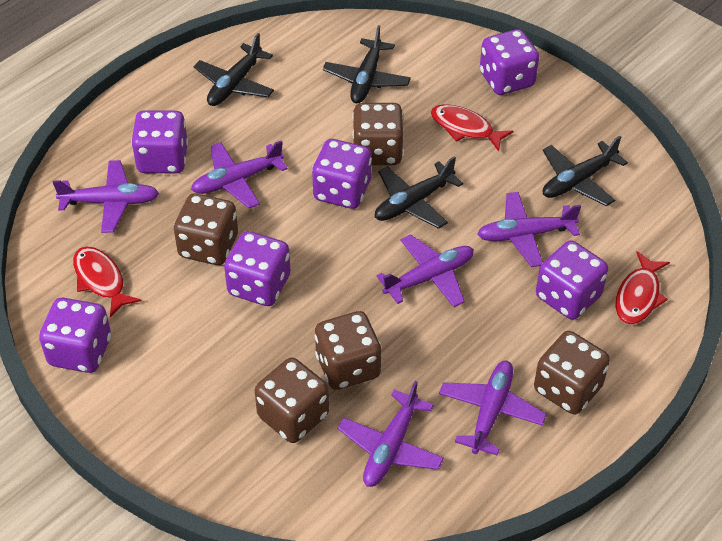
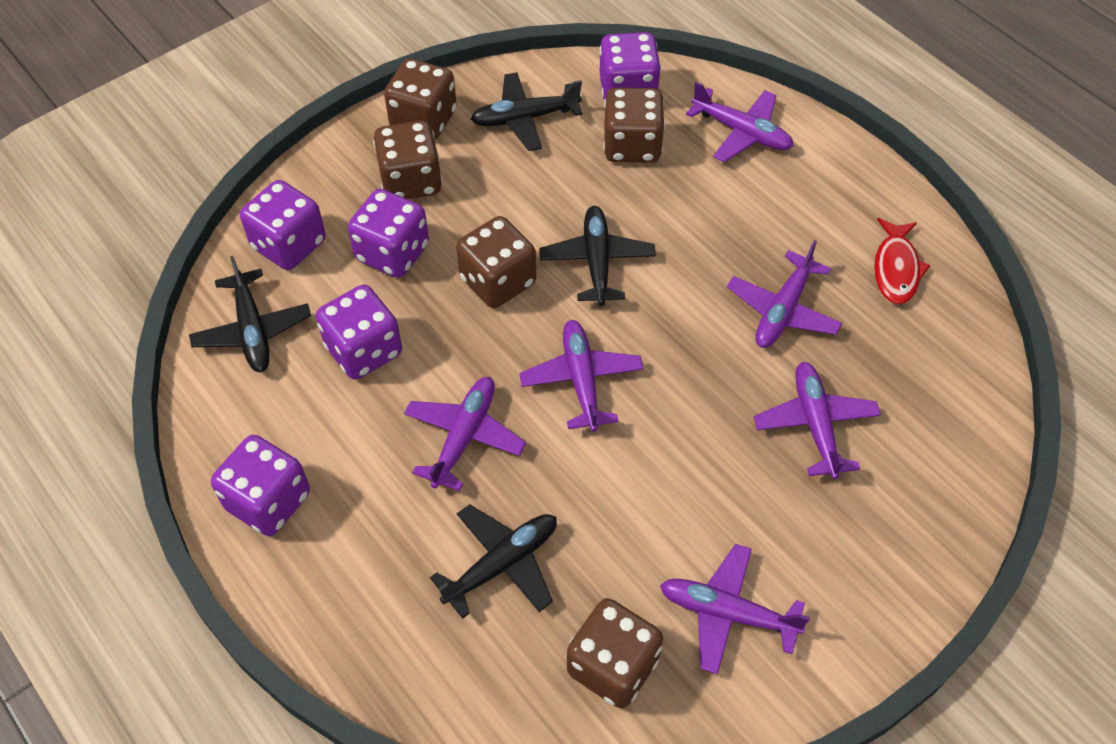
purple dice: 6 -> 5
red fish: 3 -> 1

